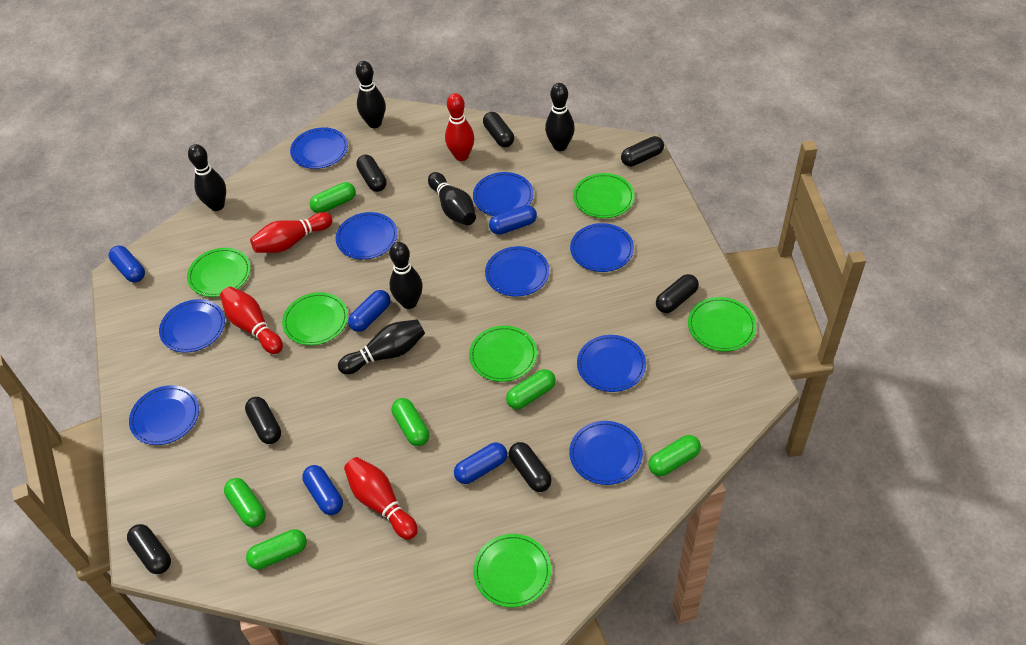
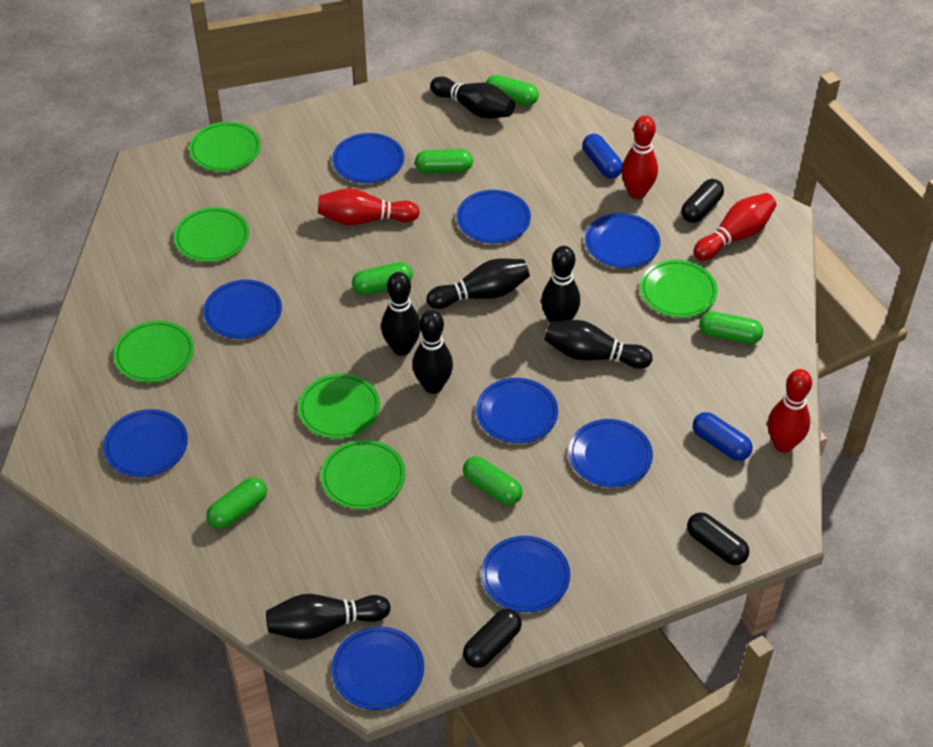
black bowling pin: 6 -> 7
black capsule: 7 -> 3
blue capsule: 5 -> 2

